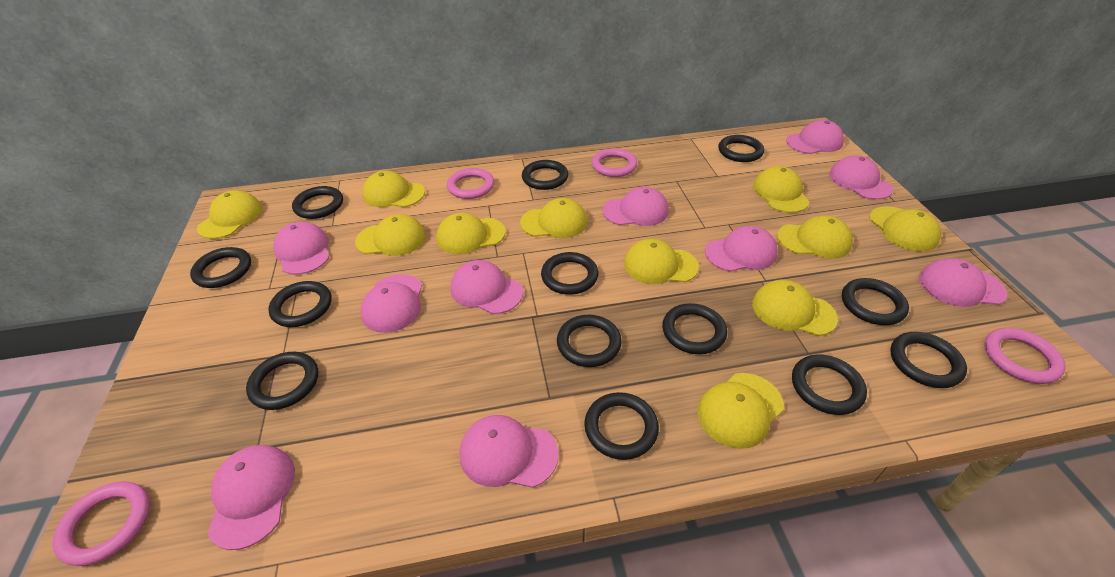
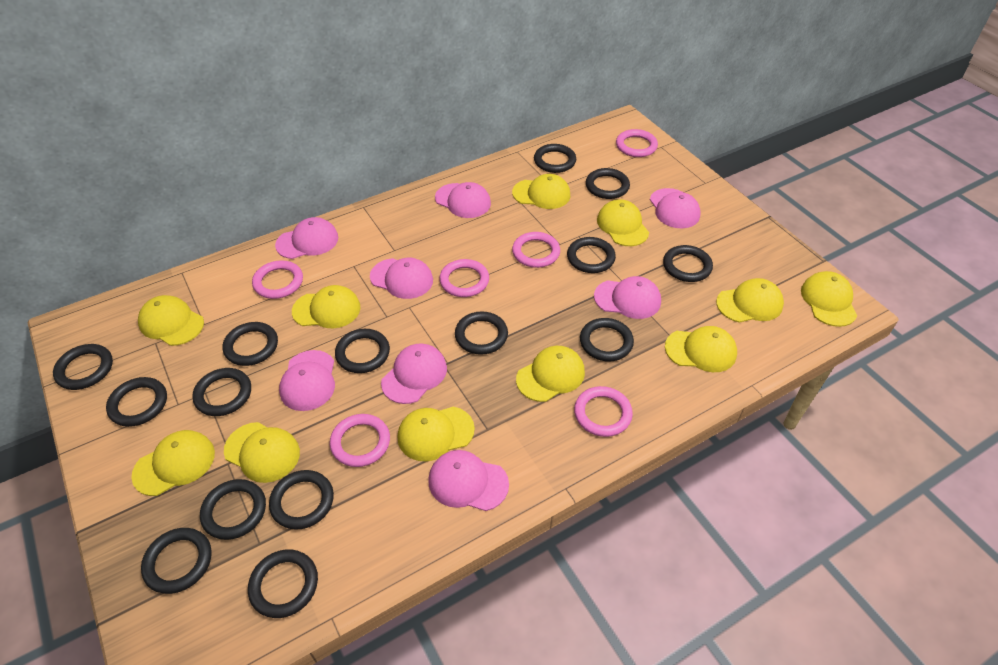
black ring: 13 -> 15
pink cap: 10 -> 8
pink ring: 4 -> 6

